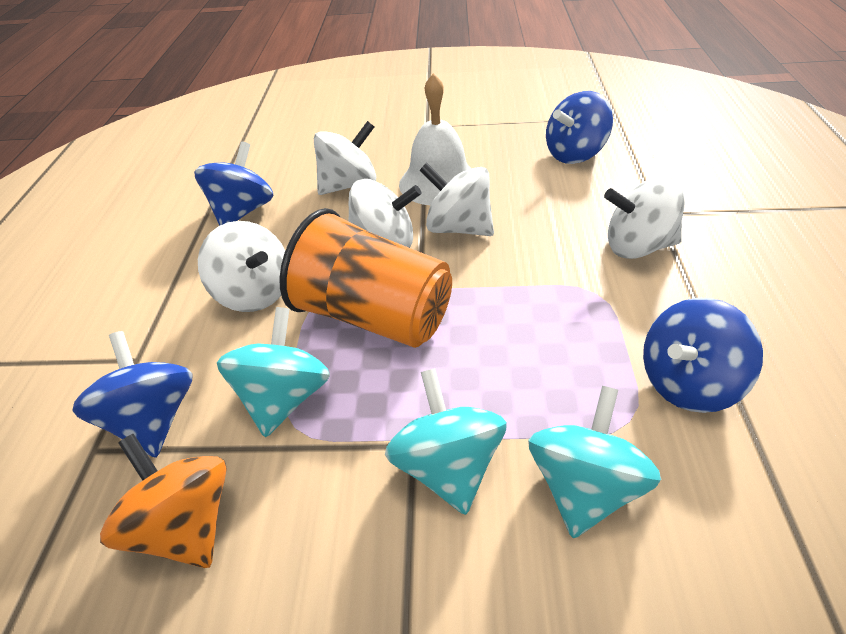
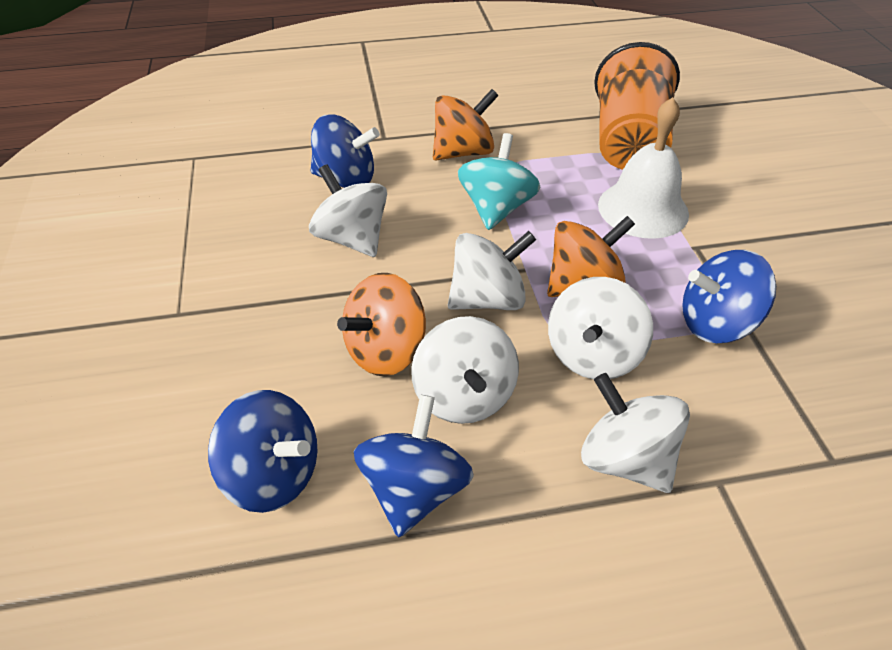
orange spinning top: 1 -> 3
turquoise spinning top: 3 -> 1

